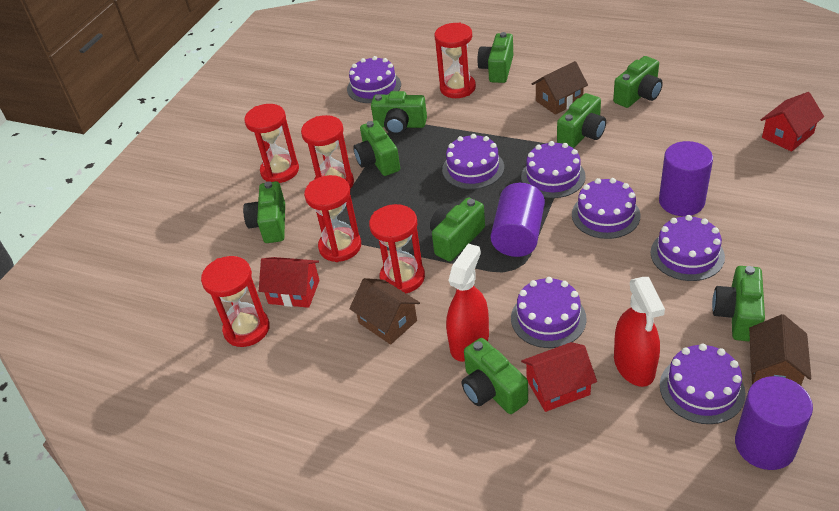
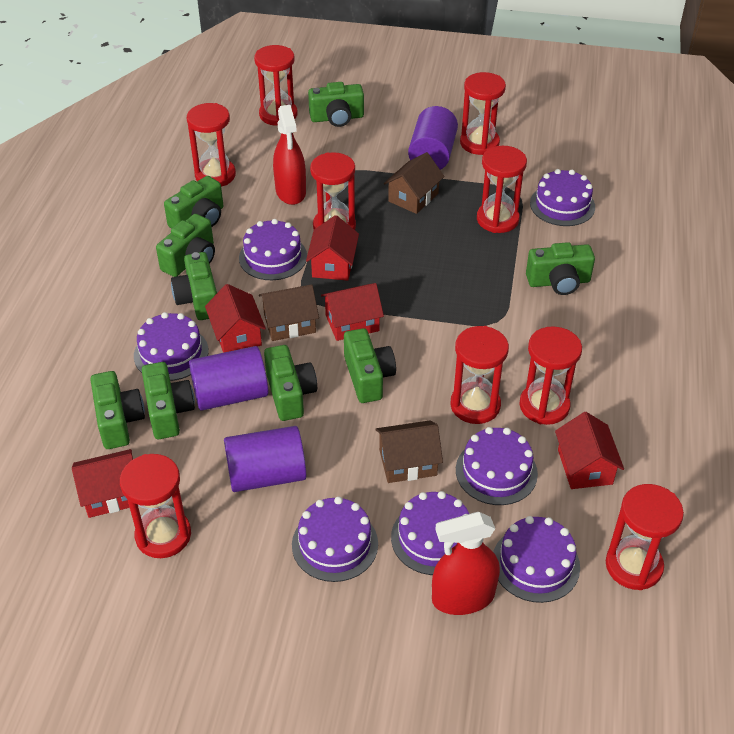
red hourglass: 6 -> 9
red house: 3 -> 5

